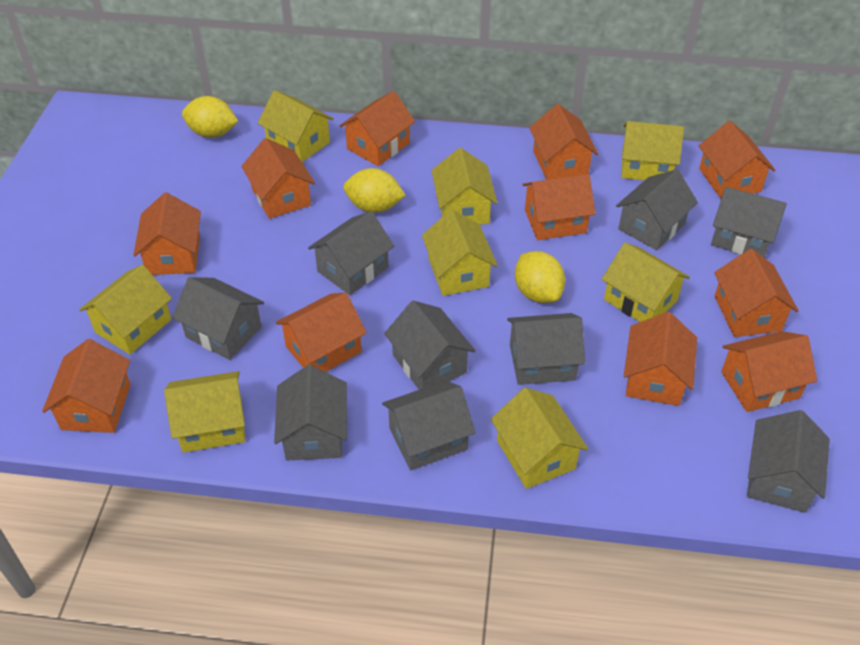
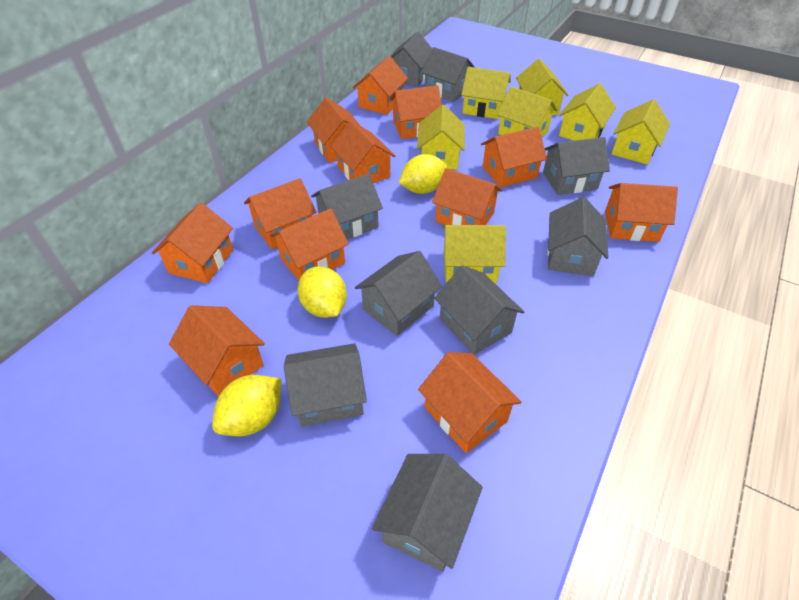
orange house: 11 -> 12
yellow house: 8 -> 7

